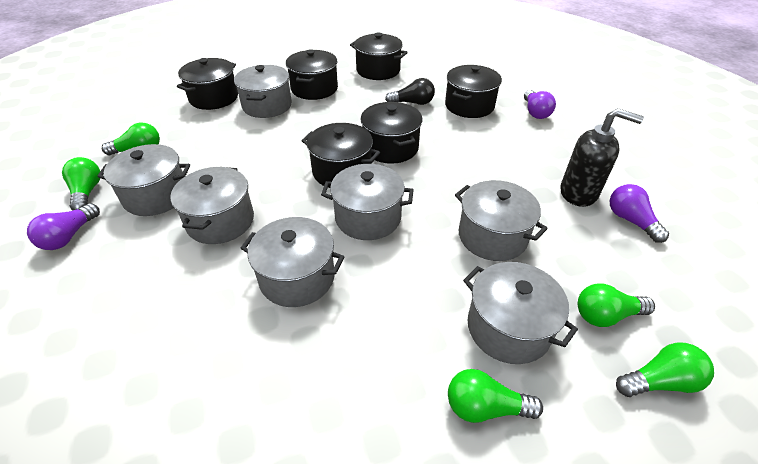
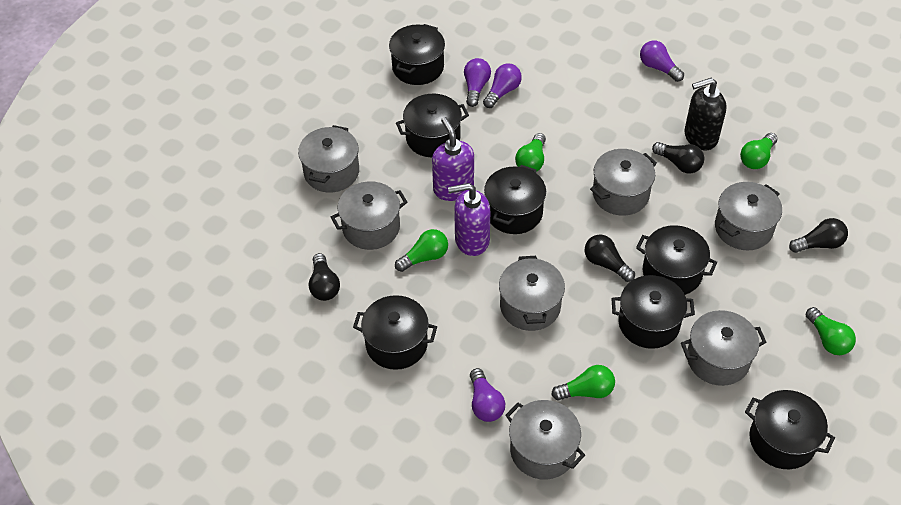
black light bulb: 1 -> 4
black pot: 6 -> 7
purple light bulb: 3 -> 4
purple soap dispenser: 0 -> 2

